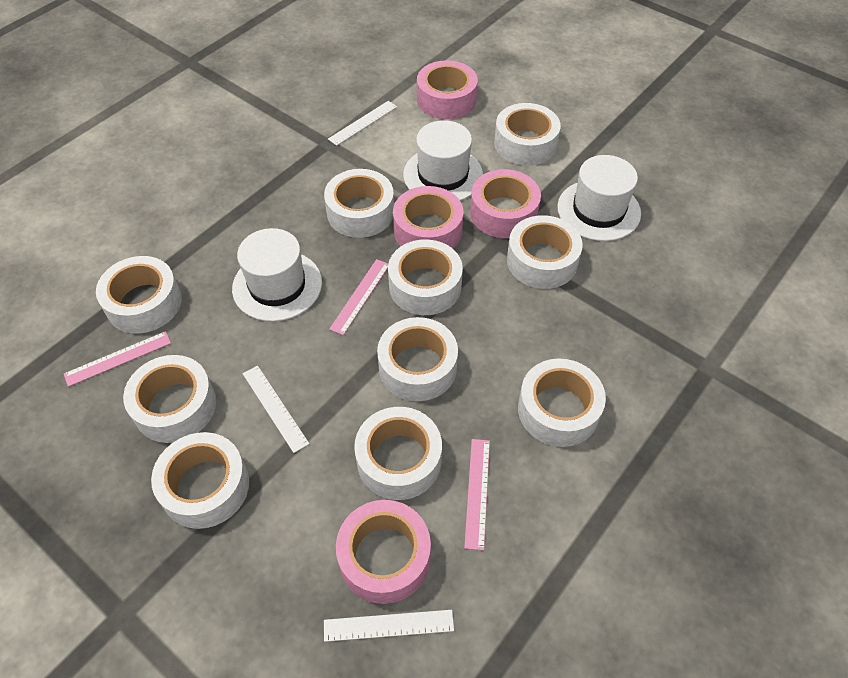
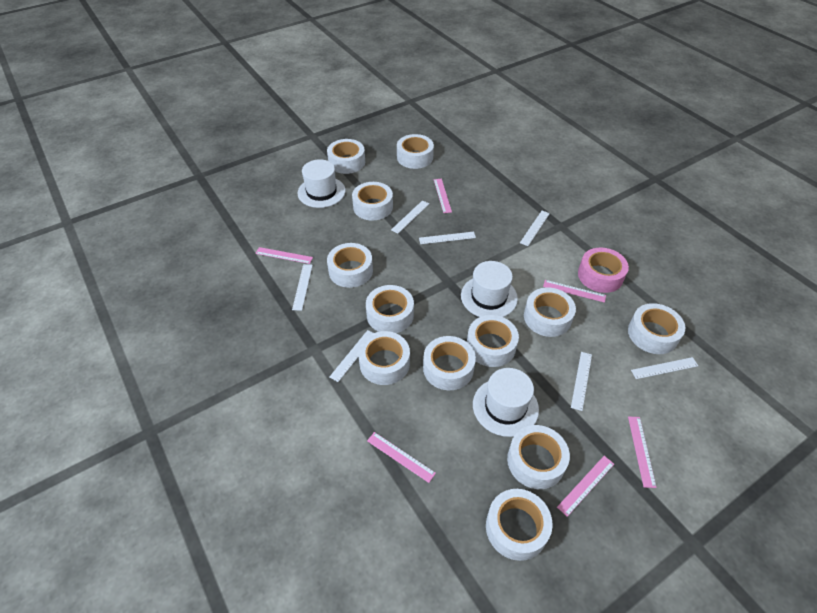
pink ruler: 3 -> 6
pink tape: 4 -> 1
white ruler: 3 -> 7
white tape: 10 -> 12

